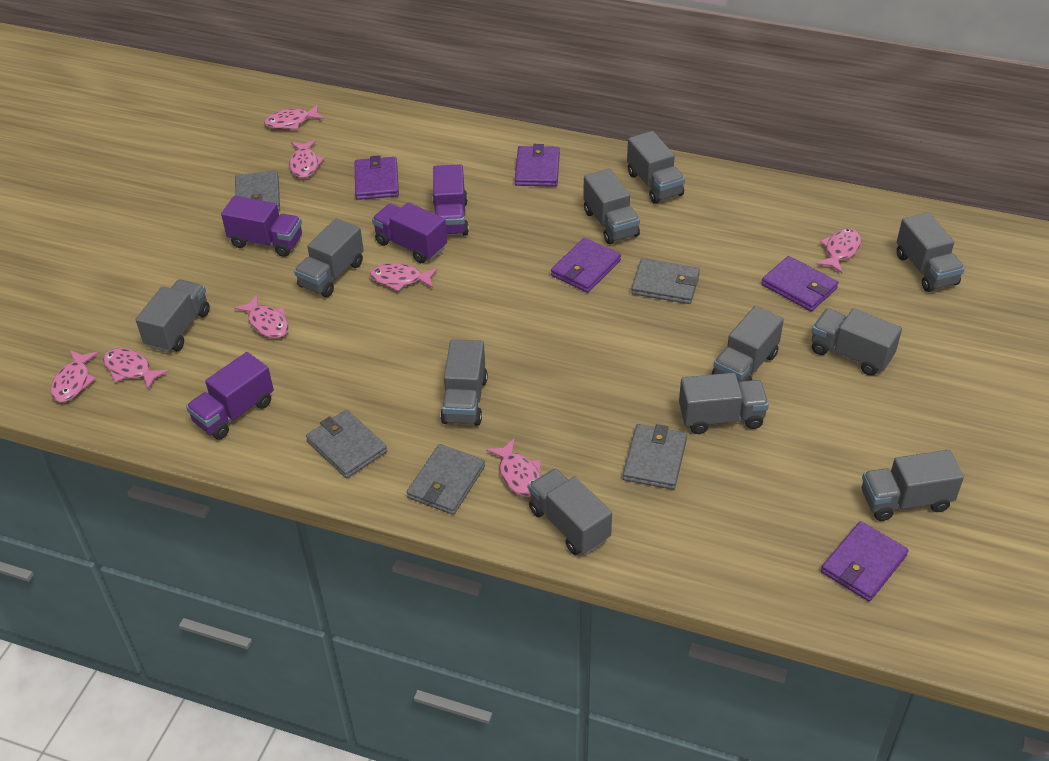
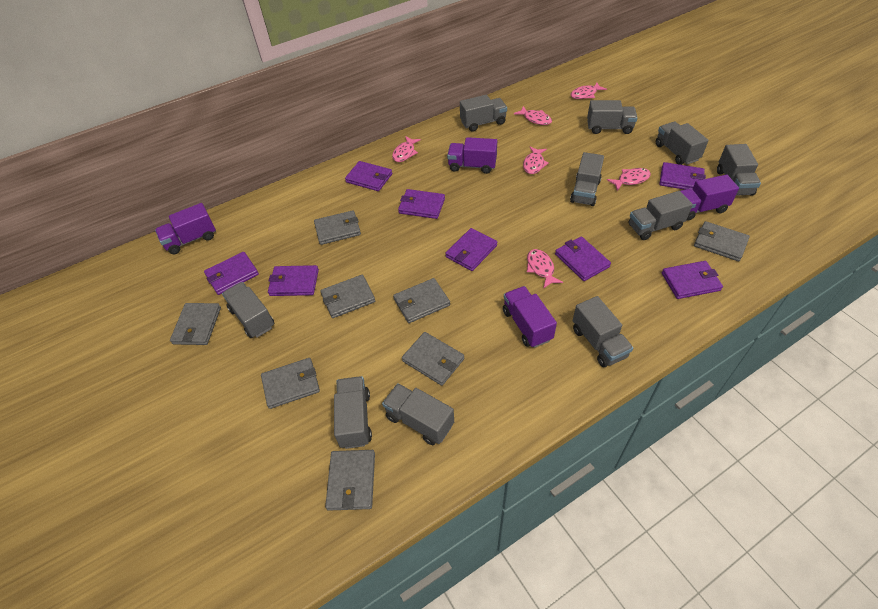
grey truck: 11 -> 10
grey wallet: 5 -> 8
pink fish: 8 -> 6
purple wallet: 5 -> 8

